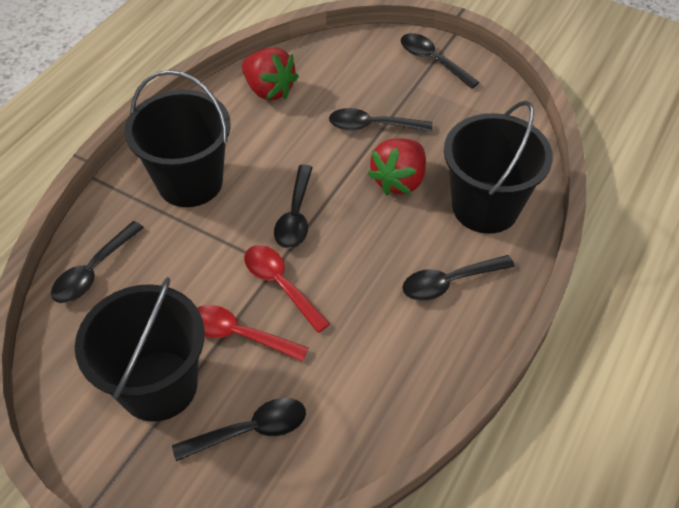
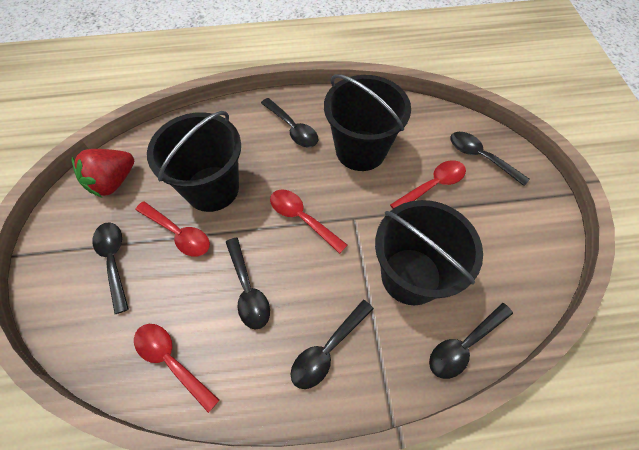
red spoon: 2 -> 4
red strawberry: 2 -> 1

